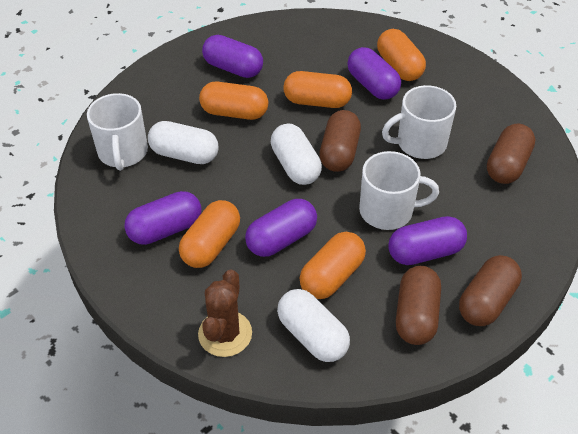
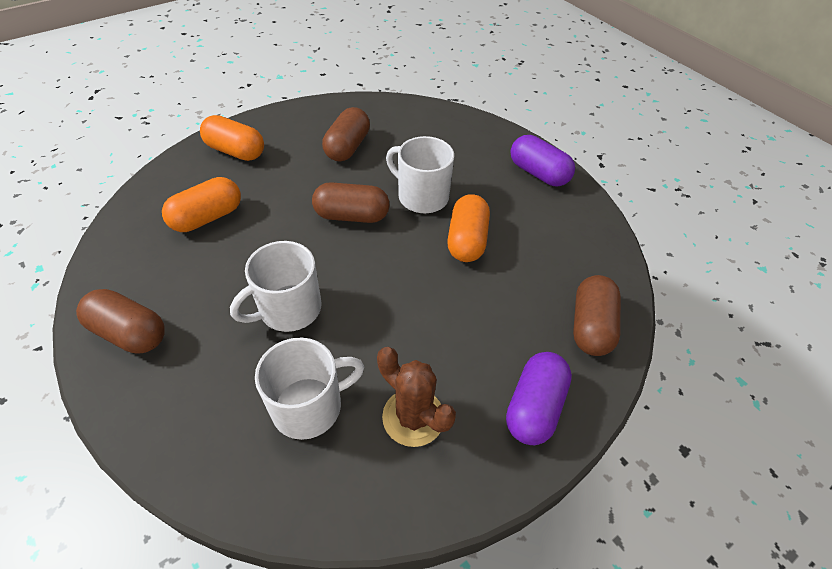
orange capsule: 5 -> 3
purple capsule: 5 -> 2
white capsule: 3 -> 0

